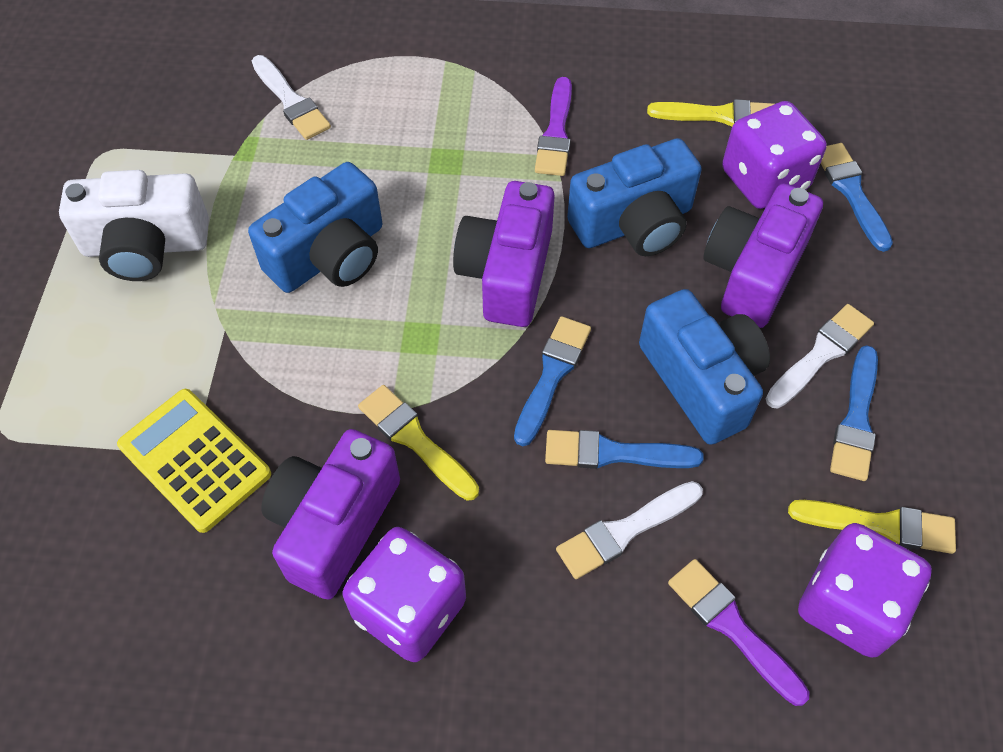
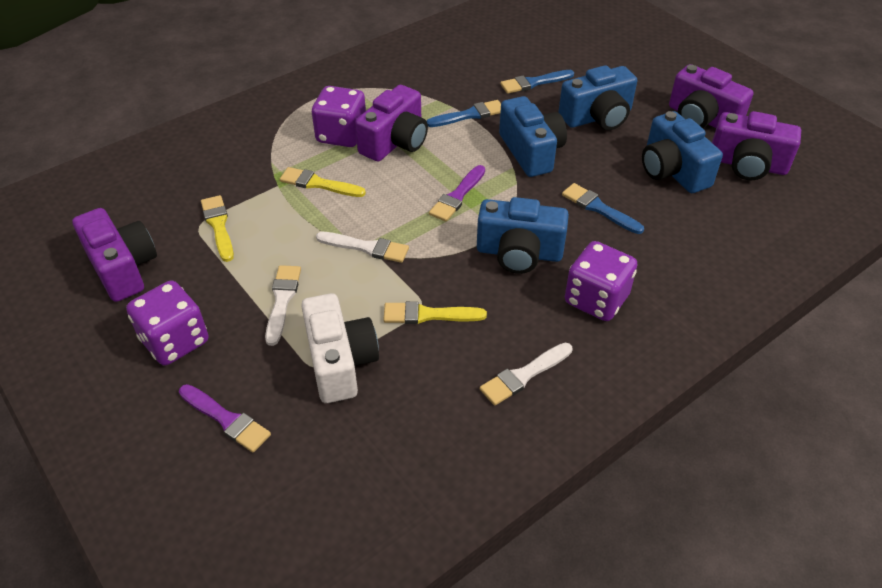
blue brush: 4 -> 3
blue camera: 3 -> 4
purple camera: 3 -> 4
yellow calculator: 1 -> 0

